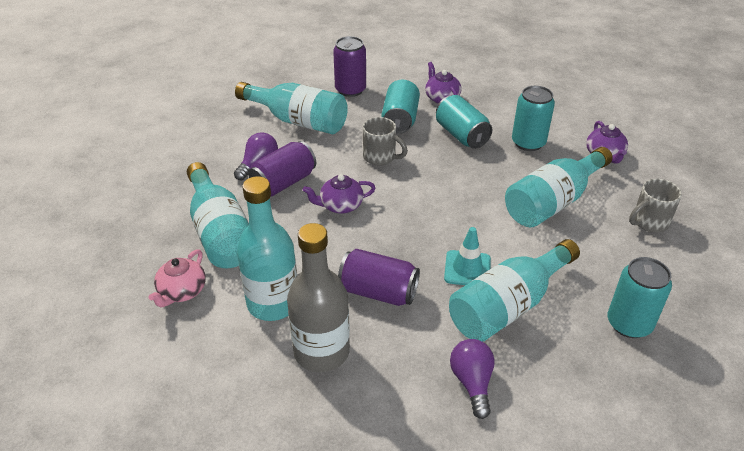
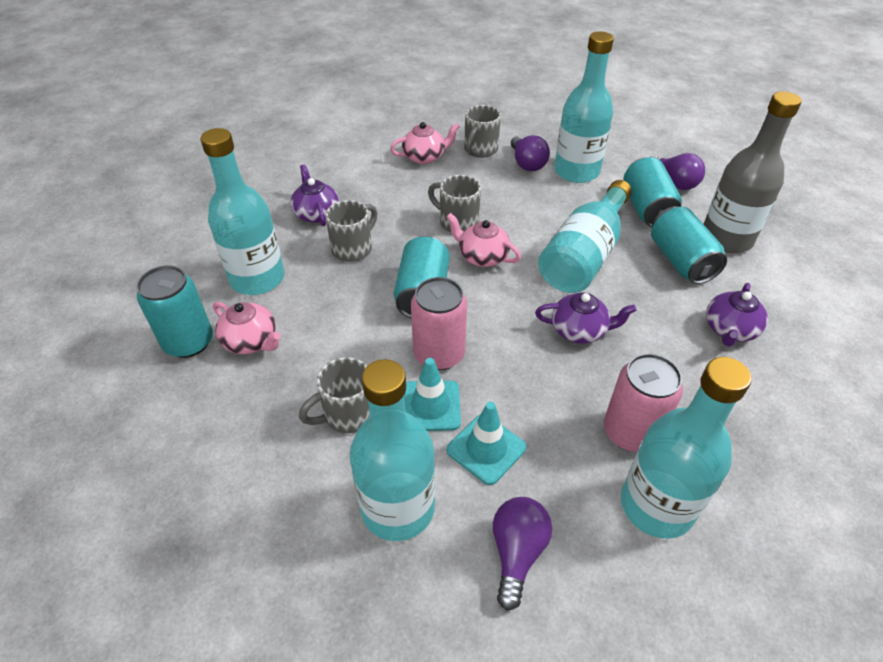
grey mug: 2 -> 4
pink can: 0 -> 2
pink teapot: 1 -> 3
purple can: 3 -> 0
purple light bulb: 2 -> 3
turquoise traffic cone: 1 -> 2

